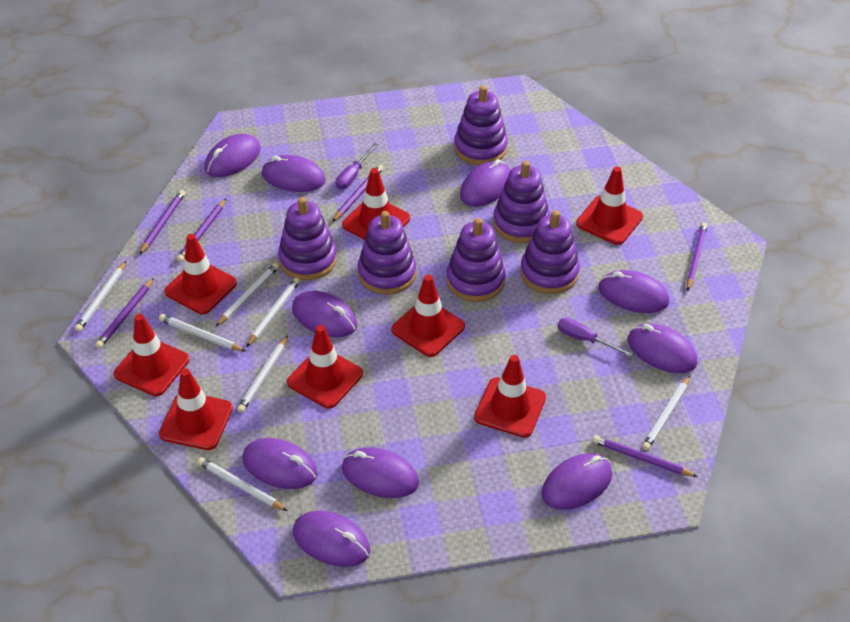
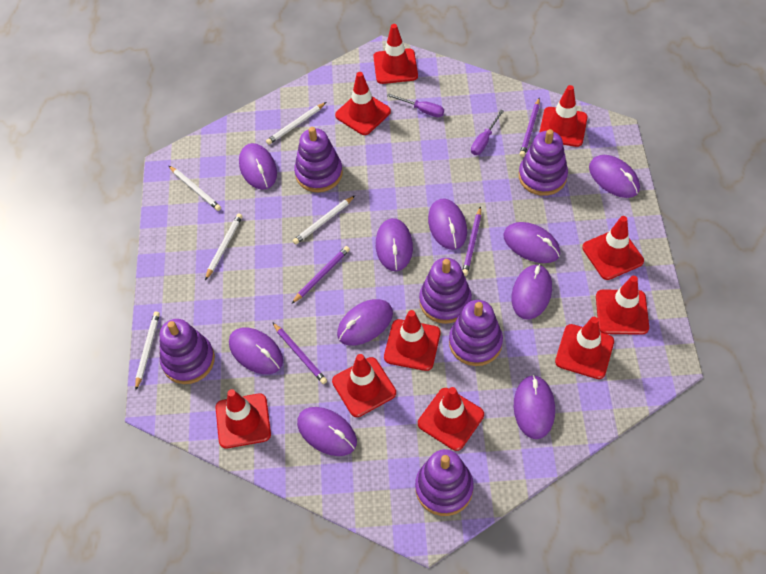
purple pencil: 6 -> 4
red traffic cone: 8 -> 10
white pencil: 7 -> 5

